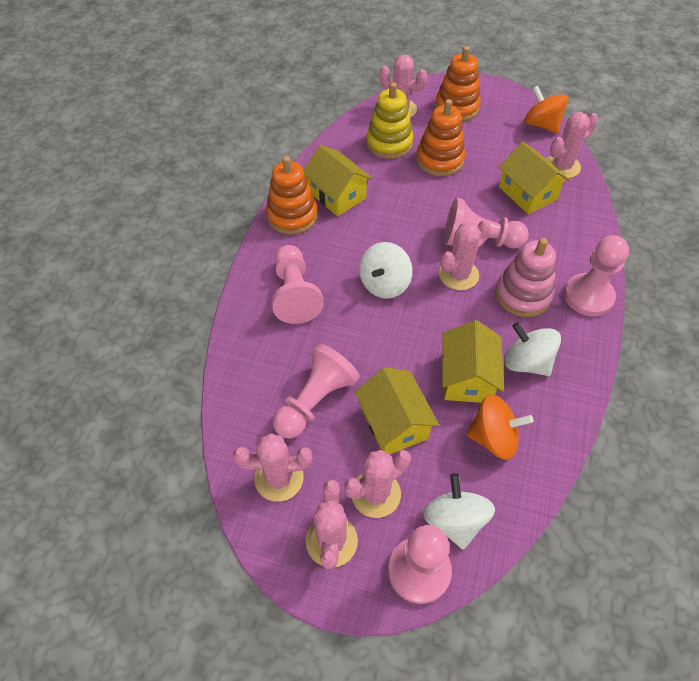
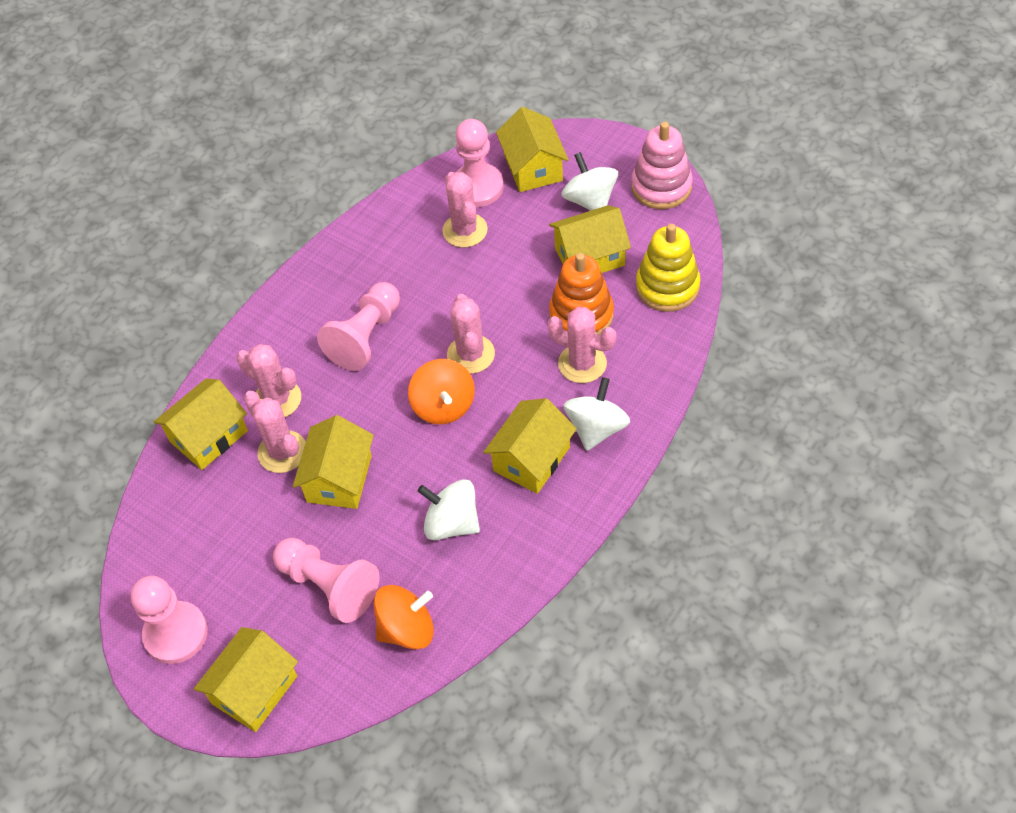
orange stacking toy: 3 -> 1
pink cactus: 6 -> 5
pink pawn: 5 -> 4
yellow house: 4 -> 6

